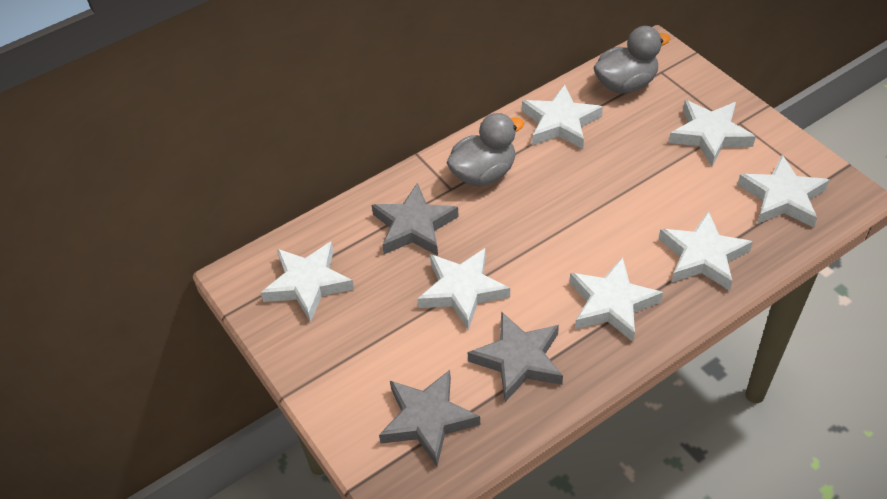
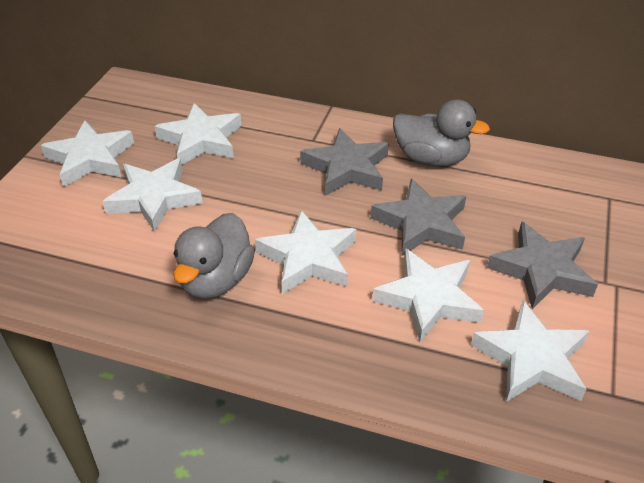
white star: 7 -> 6

